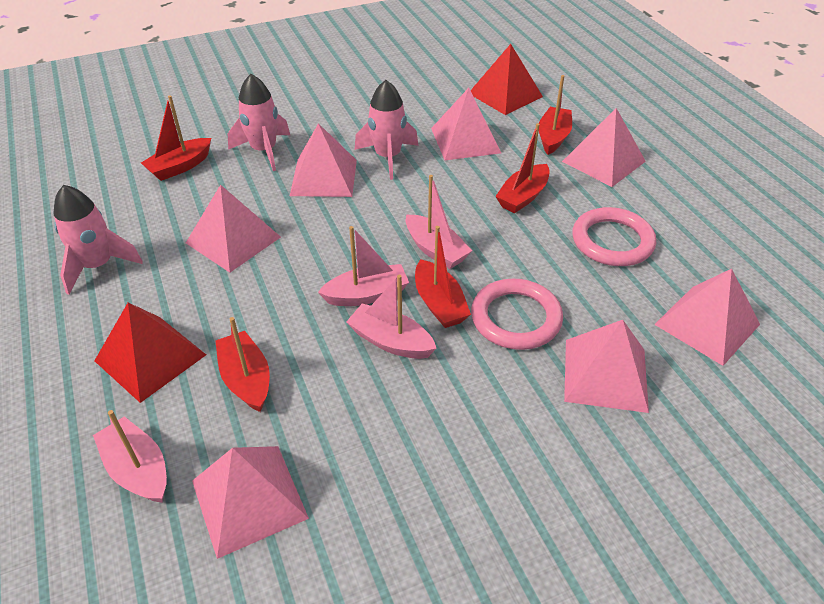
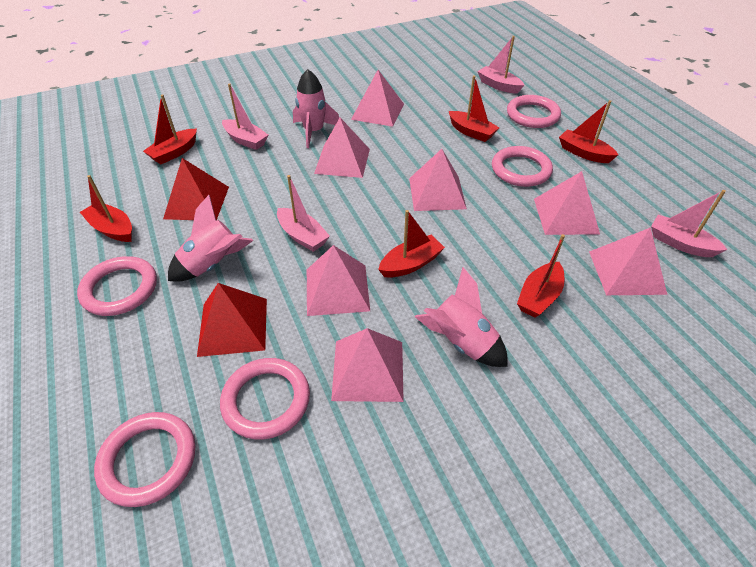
pink ring: 2 -> 5
red boat: 5 -> 6

